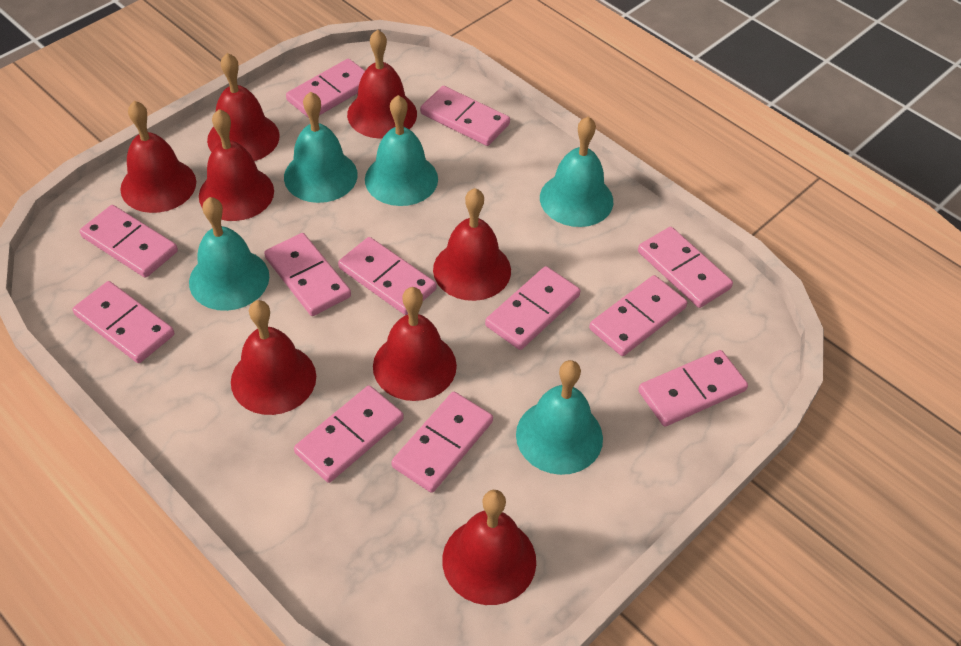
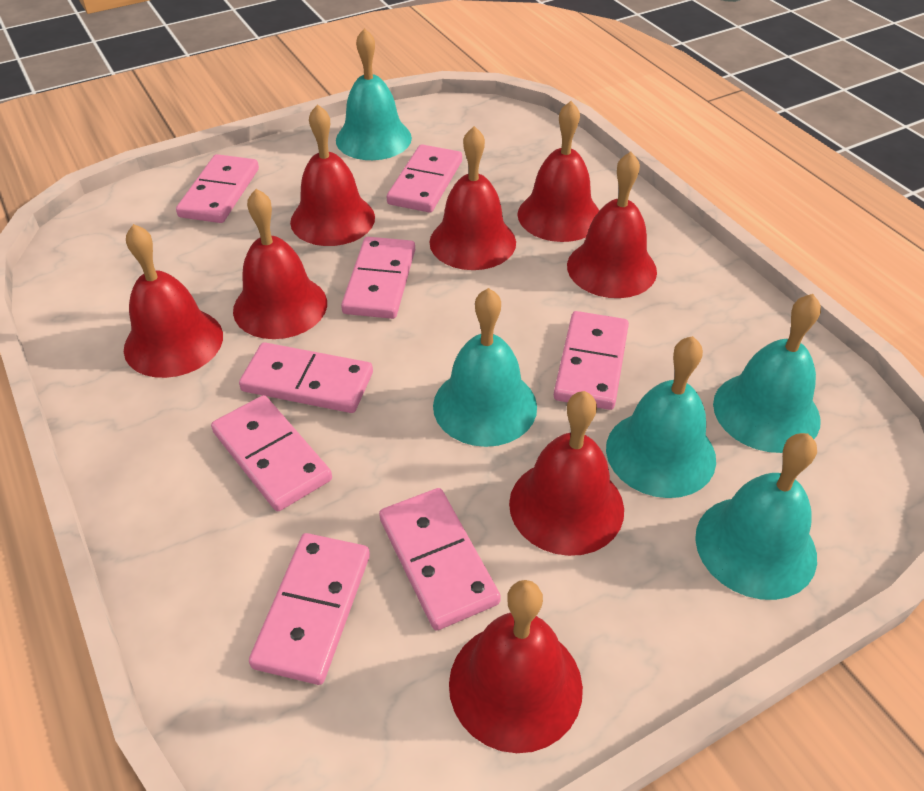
pink domino: 12 -> 8

